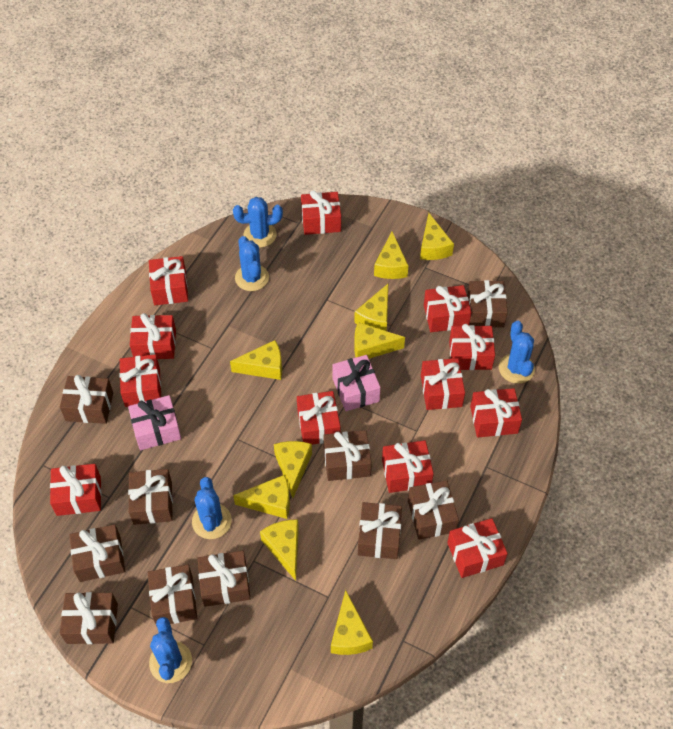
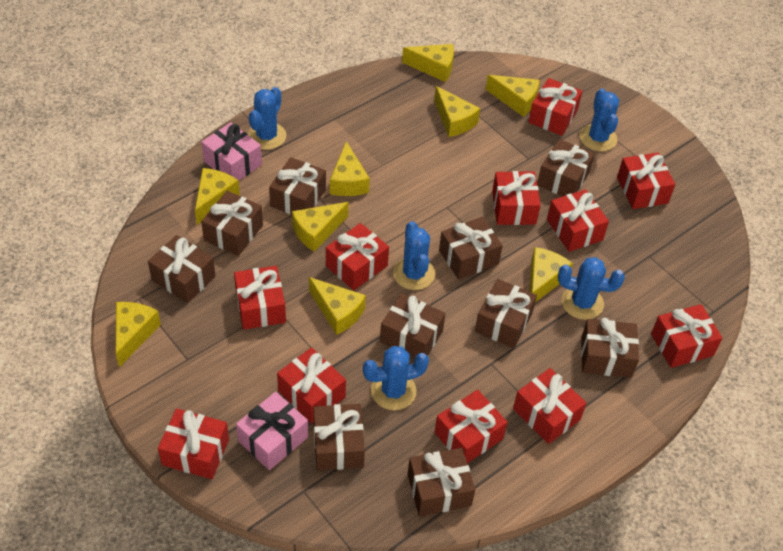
red gift: 12 -> 11

